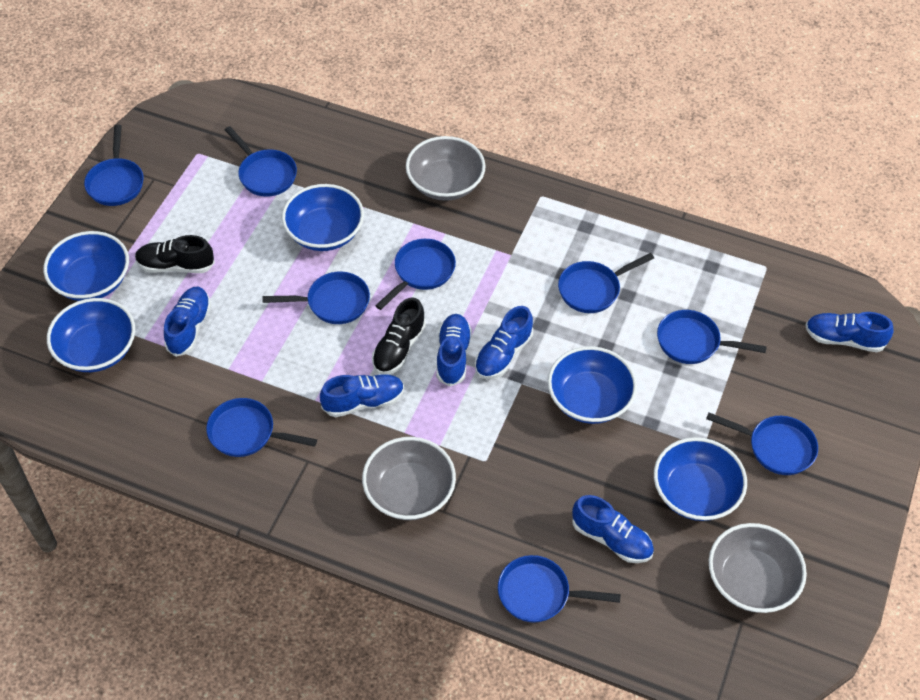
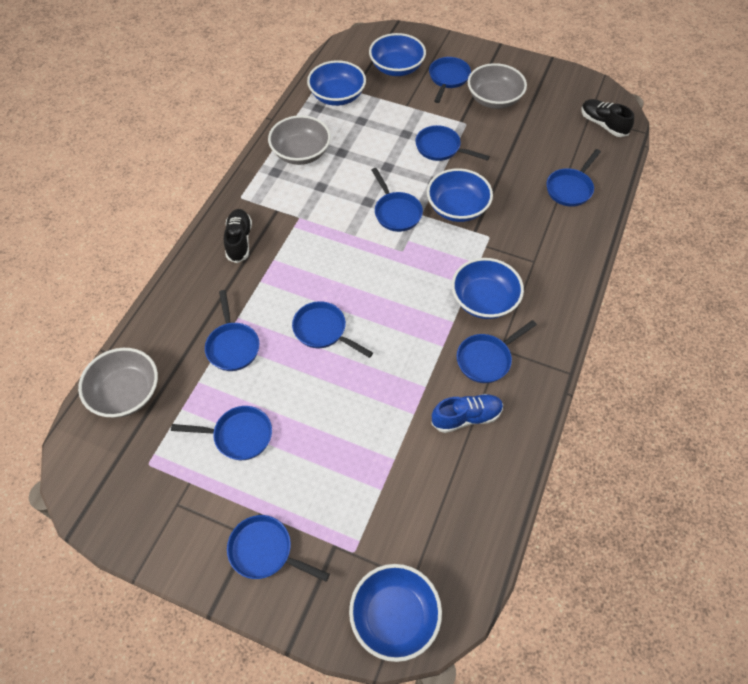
blue shoe: 6 -> 1

